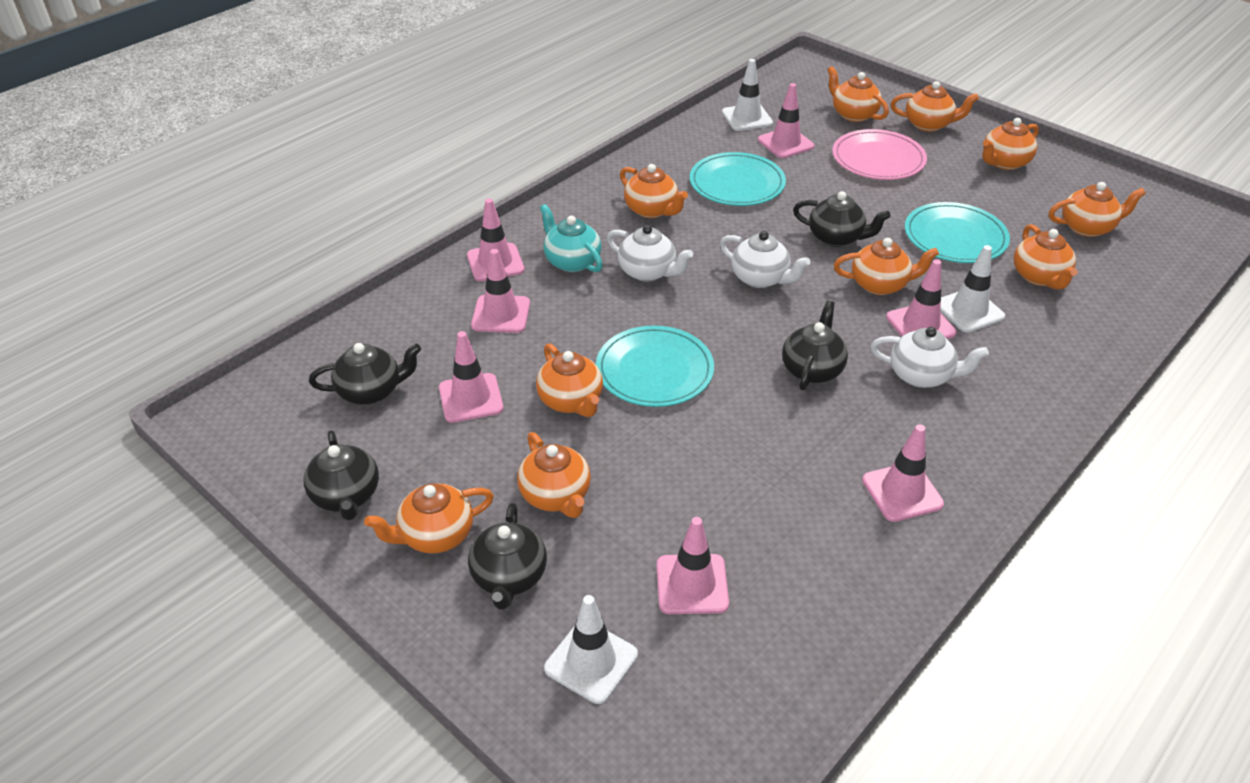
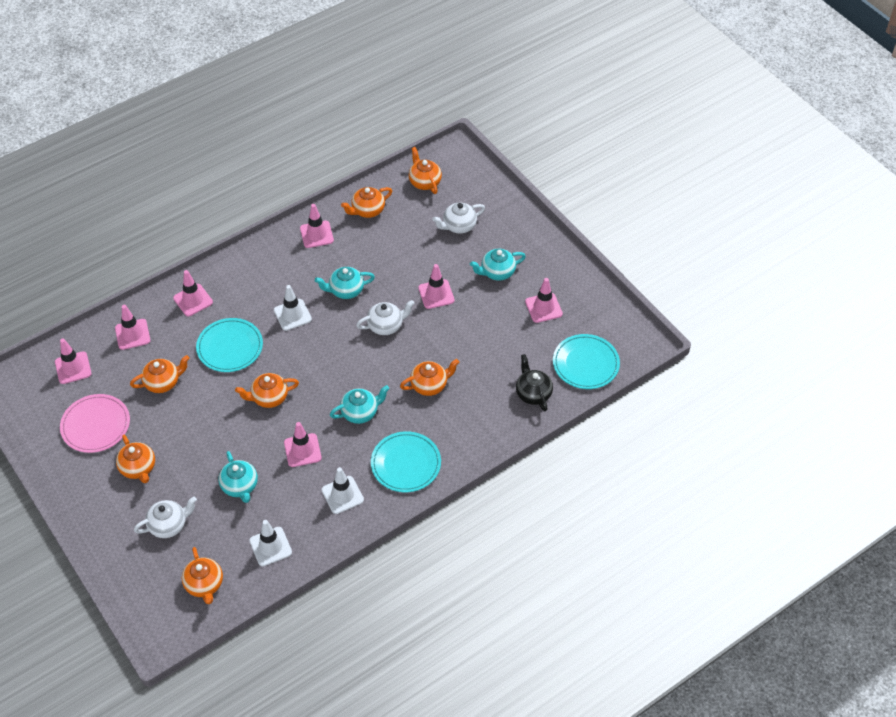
black teapot: 5 -> 1
orange teapot: 10 -> 7
turquoise teapot: 1 -> 4

